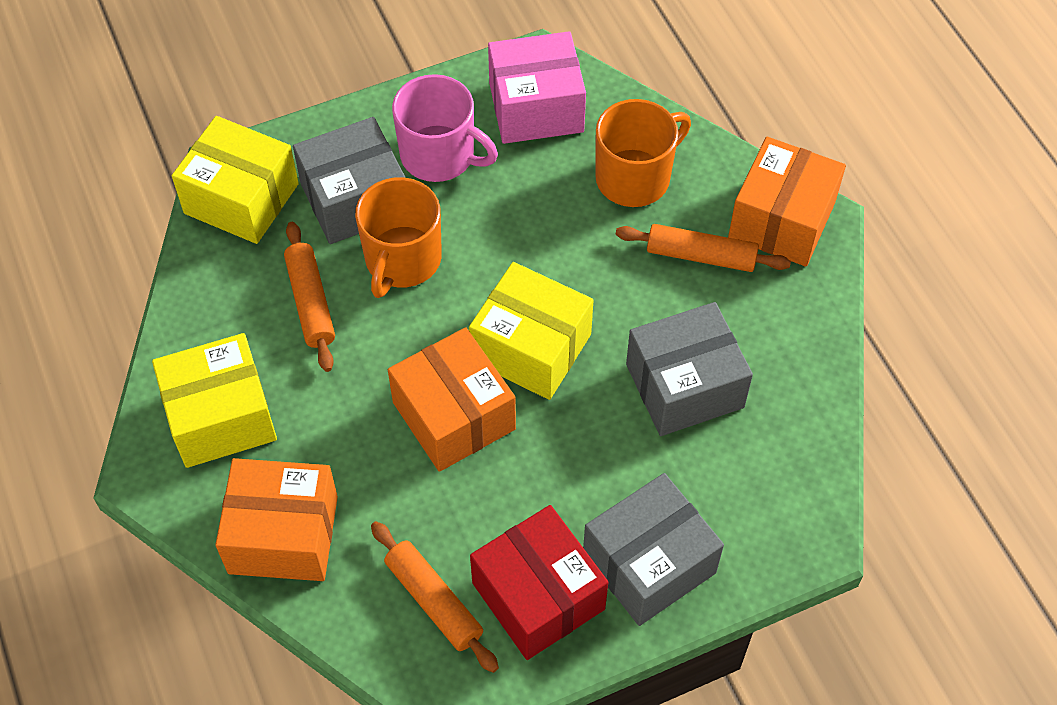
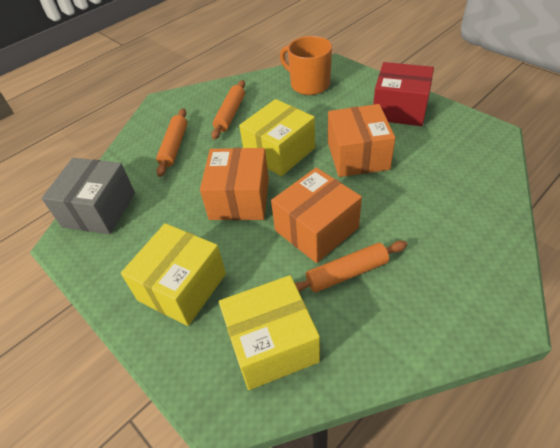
grey box: 3 -> 1
orange mug: 2 -> 1
pink box: 1 -> 0
pink mug: 1 -> 0

